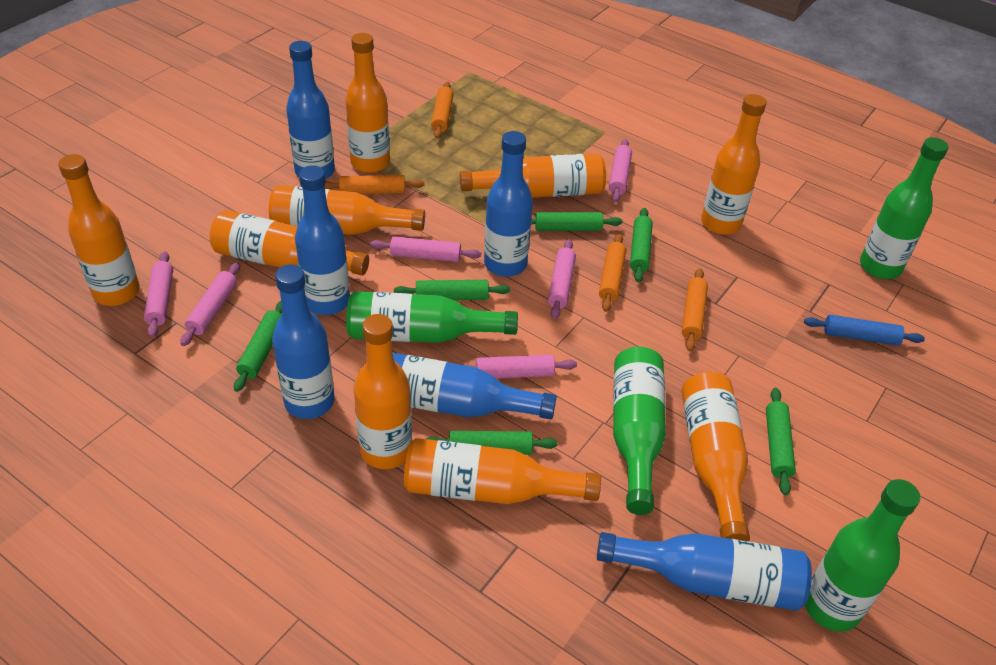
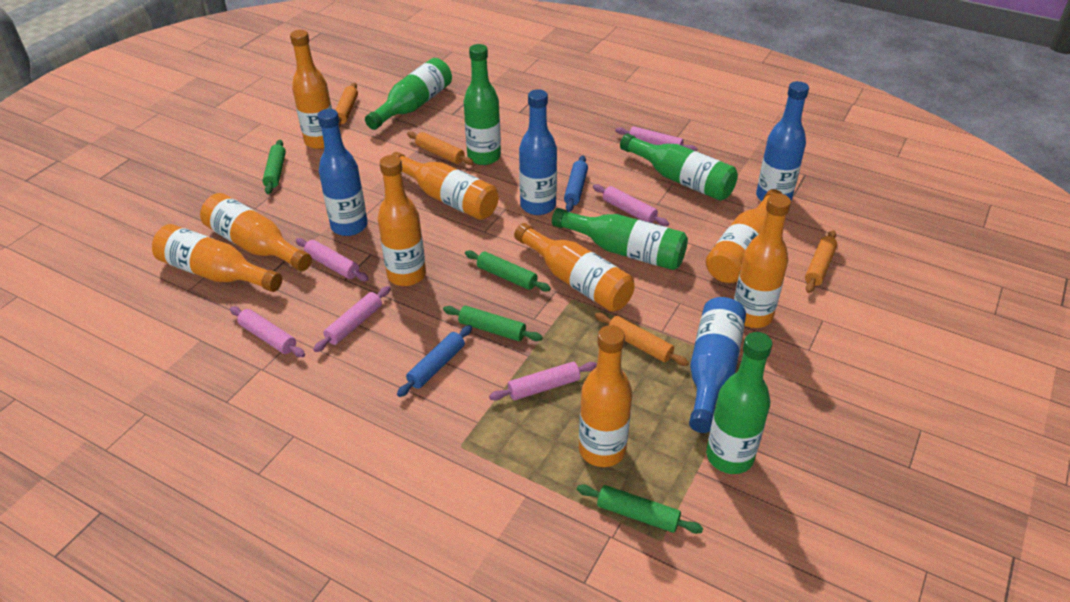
blue bottle: 6 -> 4
blue rolling pin: 1 -> 2
green bottle: 4 -> 5
green rolling pin: 6 -> 4

